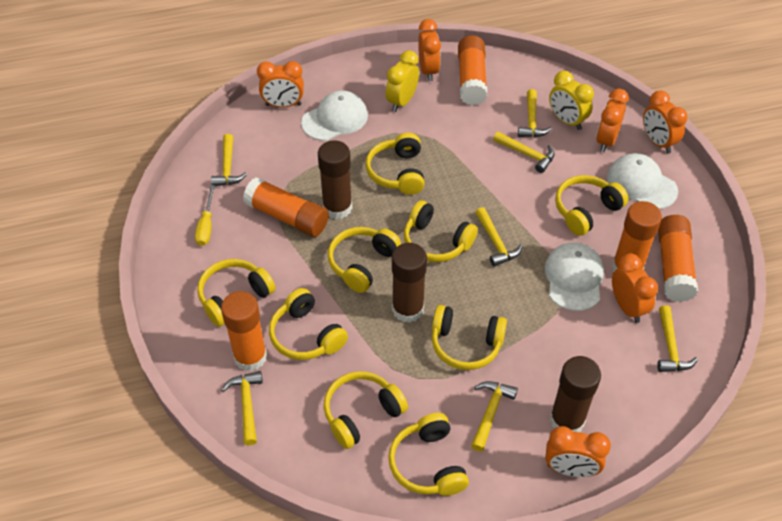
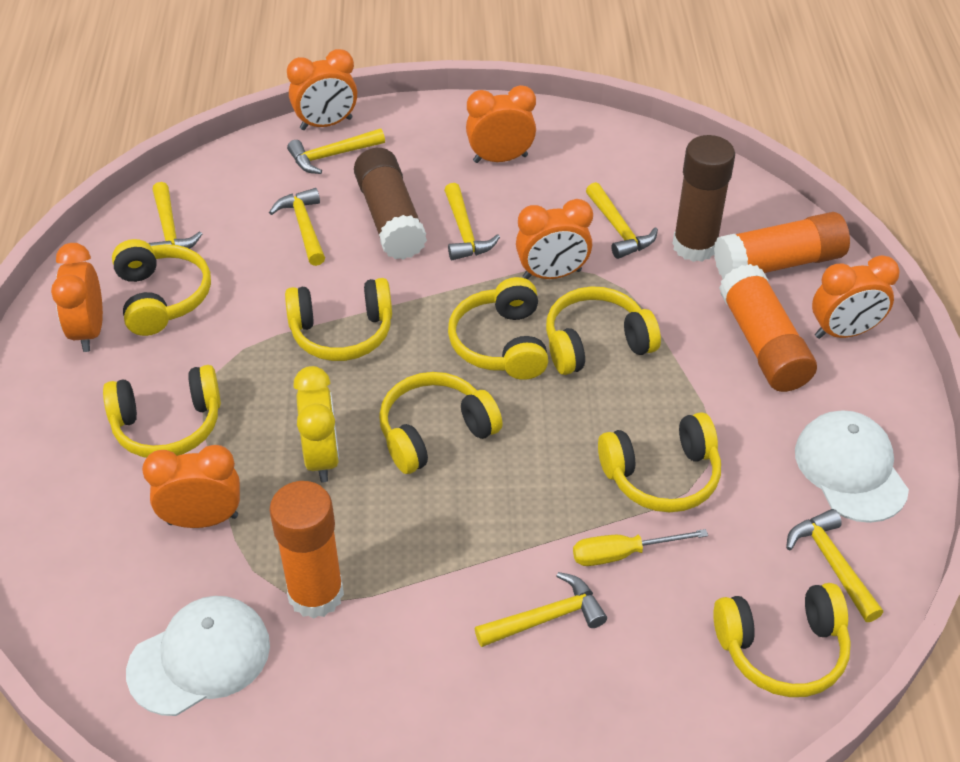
brown glue stick: 3 -> 2
orange glue stick: 5 -> 3
white cap: 3 -> 2
yellow clock: 2 -> 1
yellow headphones: 9 -> 8

